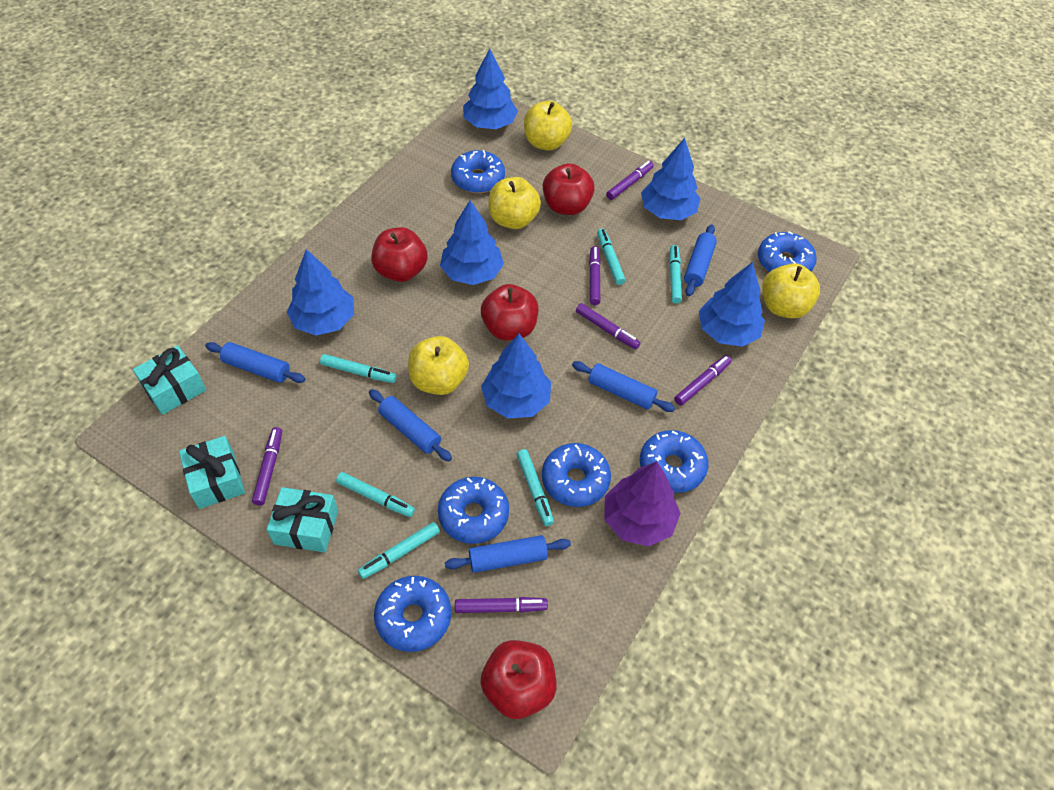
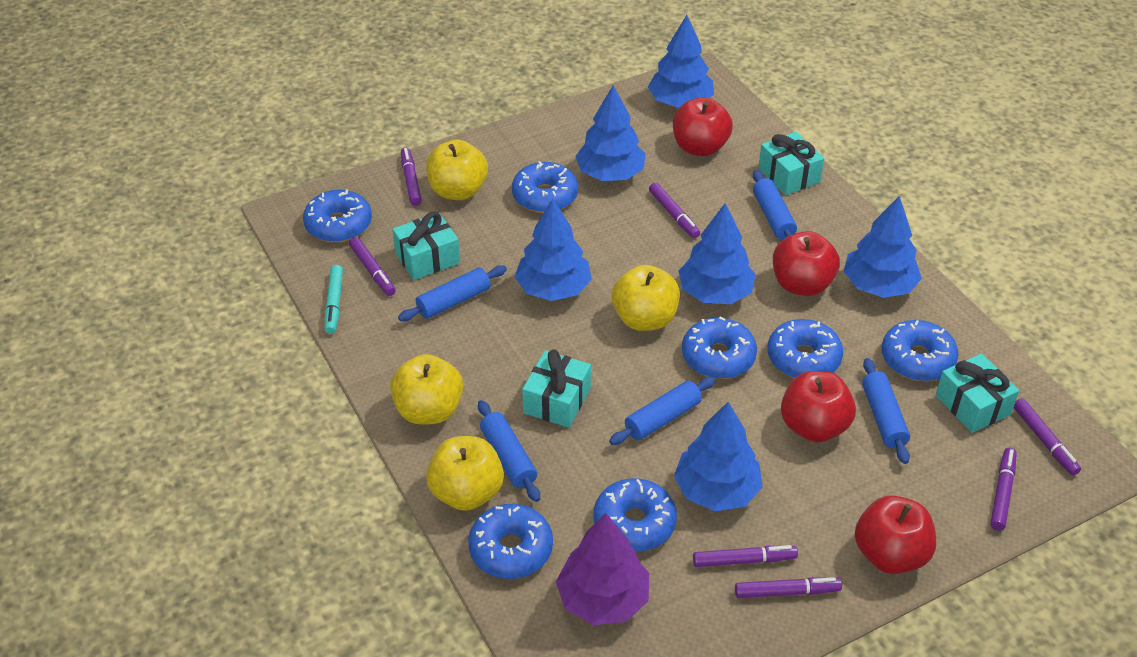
blue donut: 6 -> 7
purple marker: 6 -> 7
turquoise gift: 3 -> 4
turquoise marker: 6 -> 1

